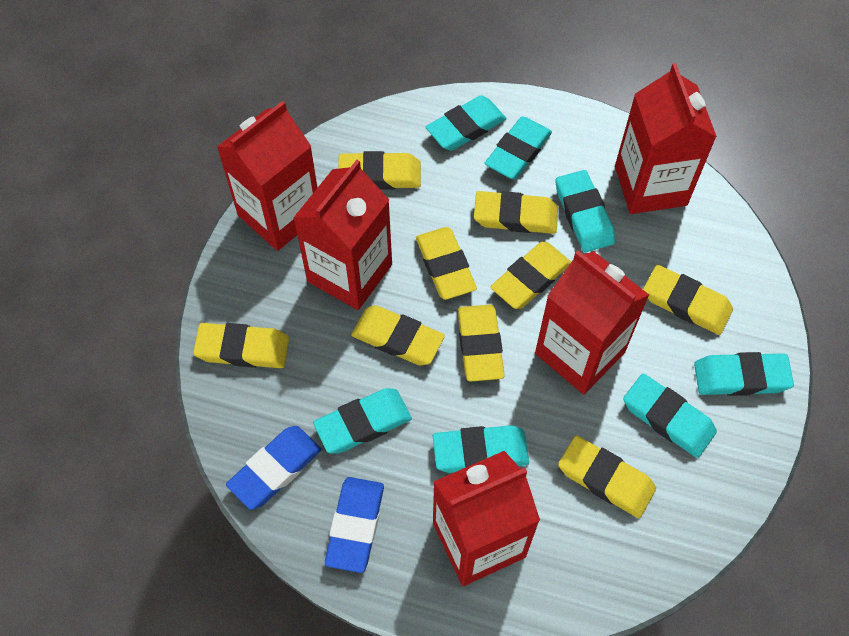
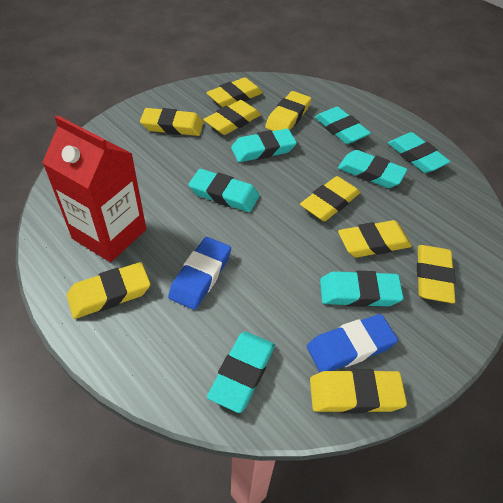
red carton: 5 -> 1

